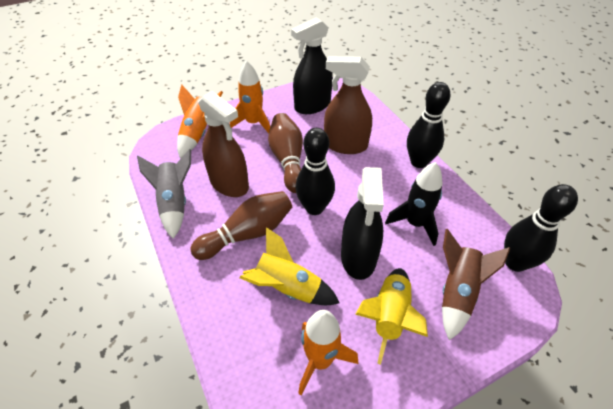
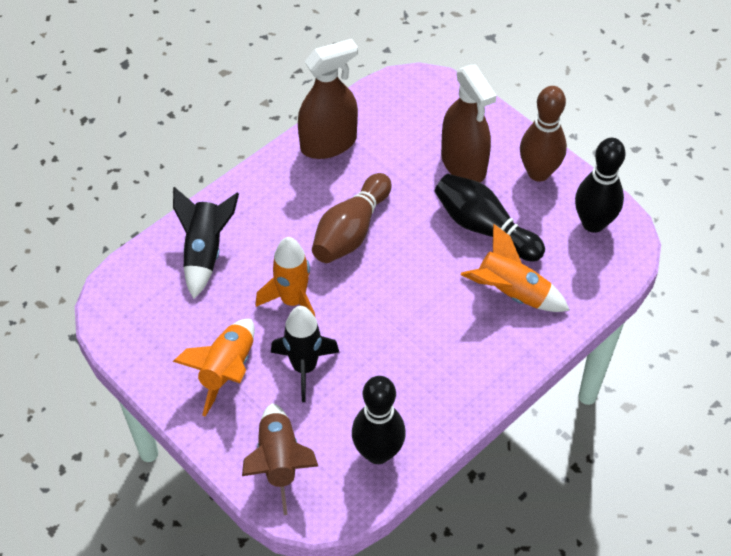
black rocket: 1 -> 2
black spray bottle: 2 -> 0
grey rocket: 1 -> 0
yellow rocket: 2 -> 0

